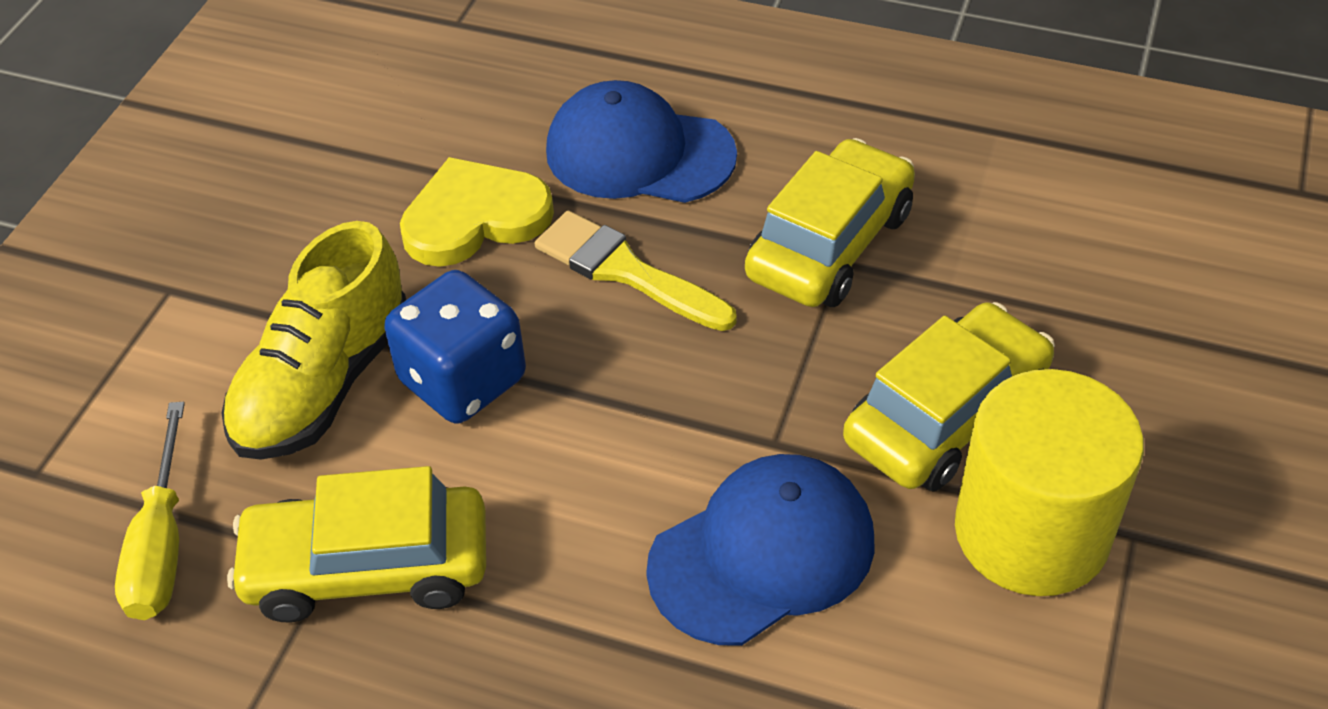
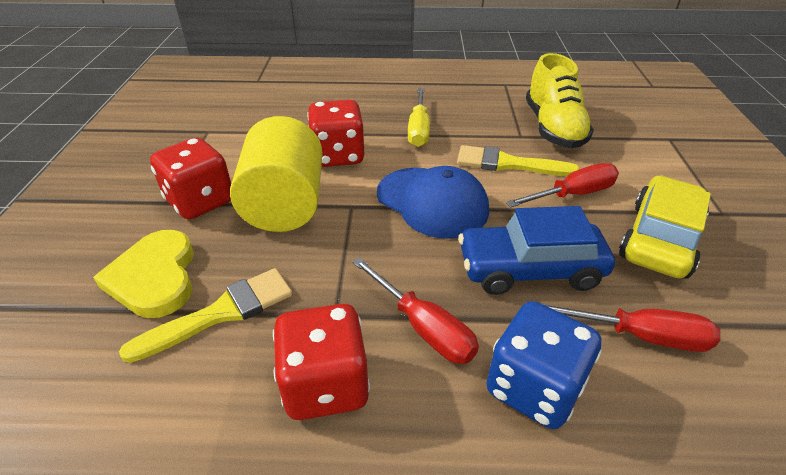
blue cap: 2 -> 1
blue car: 0 -> 1
red dice: 0 -> 3
red screwdriver: 0 -> 3
yellow brush: 1 -> 2
yellow car: 3 -> 1

